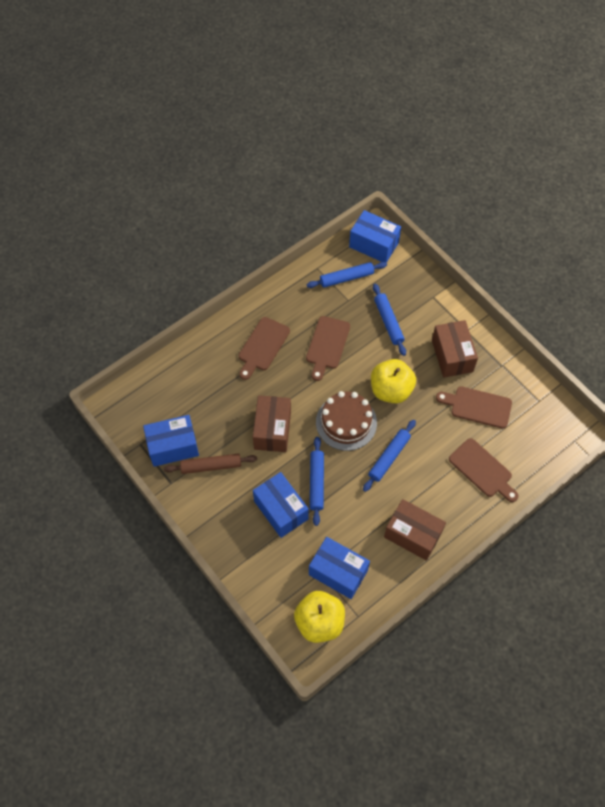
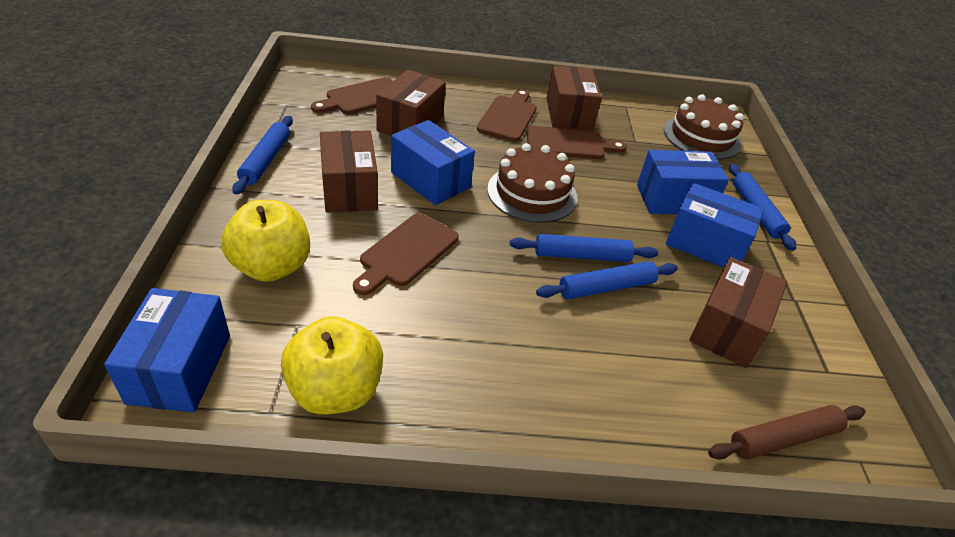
brown box: 3 -> 4
brown cake: 1 -> 2

